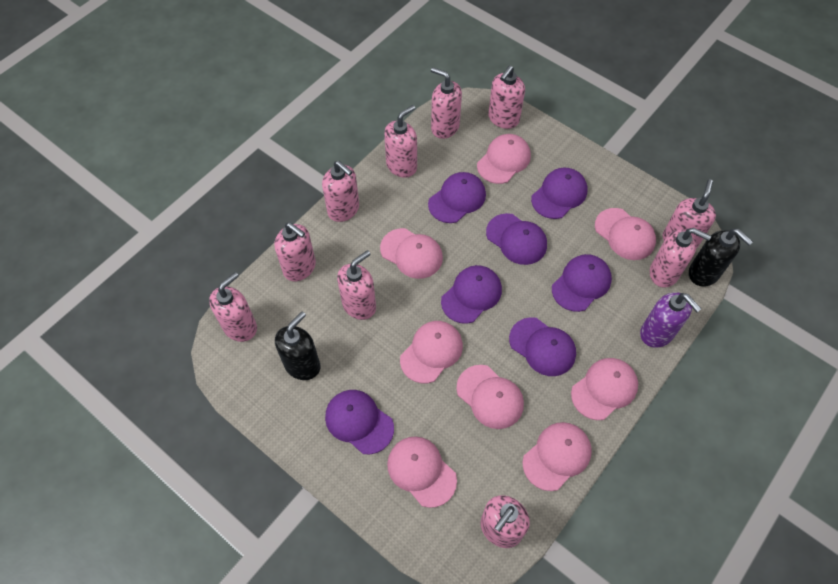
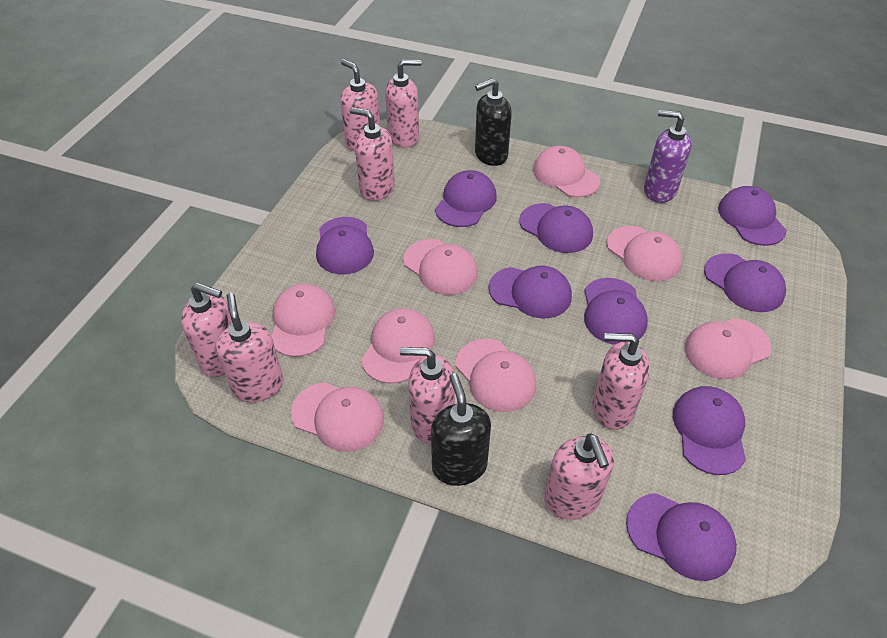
pink soap dispenser: 10 -> 8
purple cap: 7 -> 9

